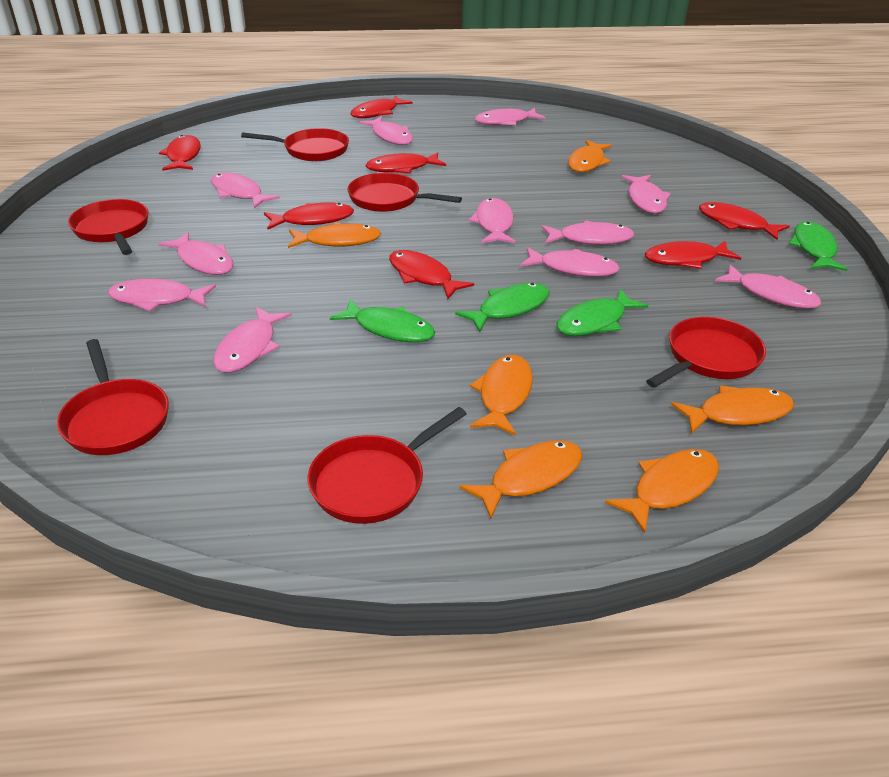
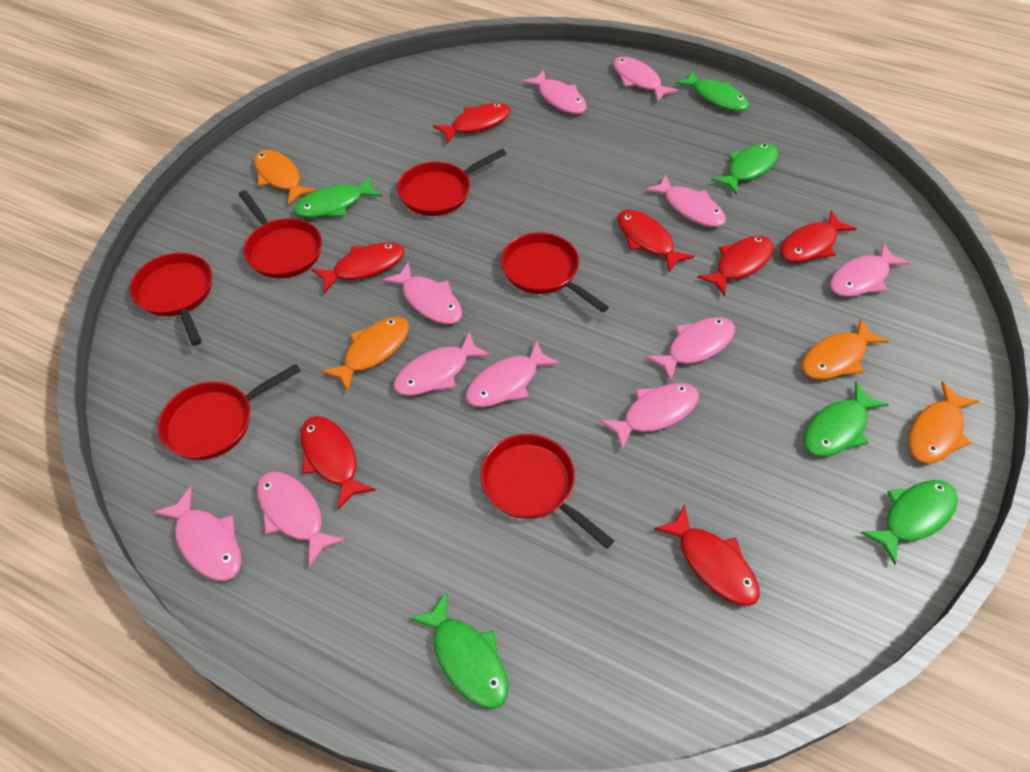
green fish: 4 -> 6
orange fish: 6 -> 4

